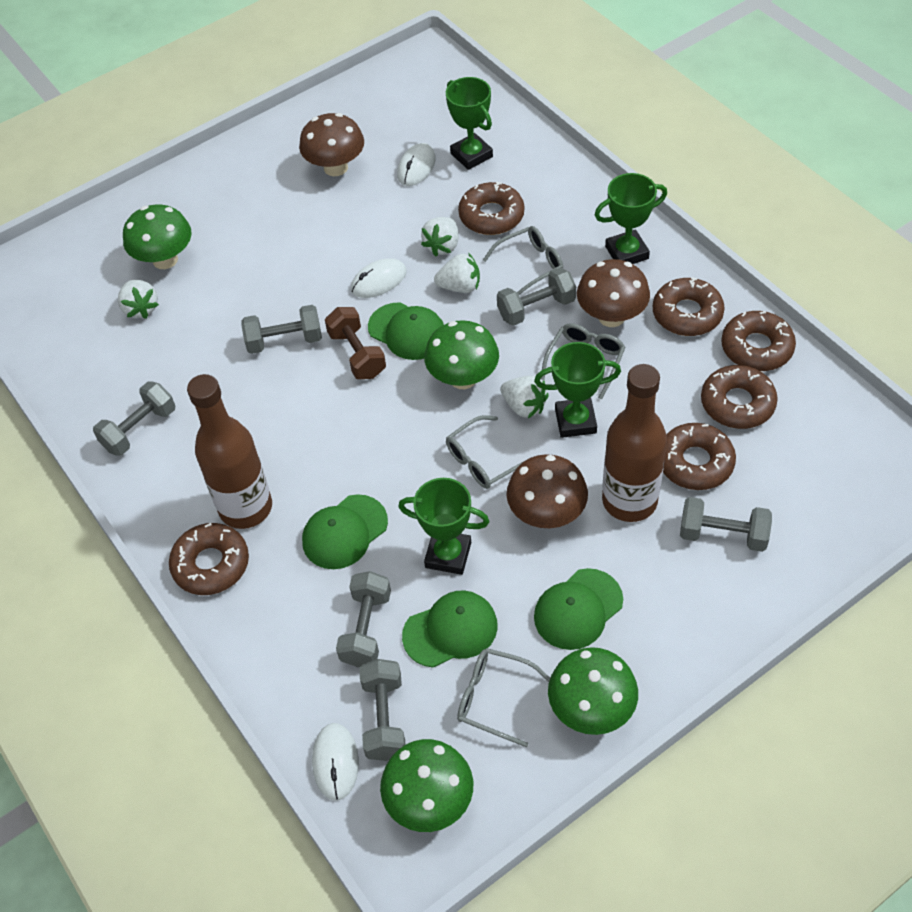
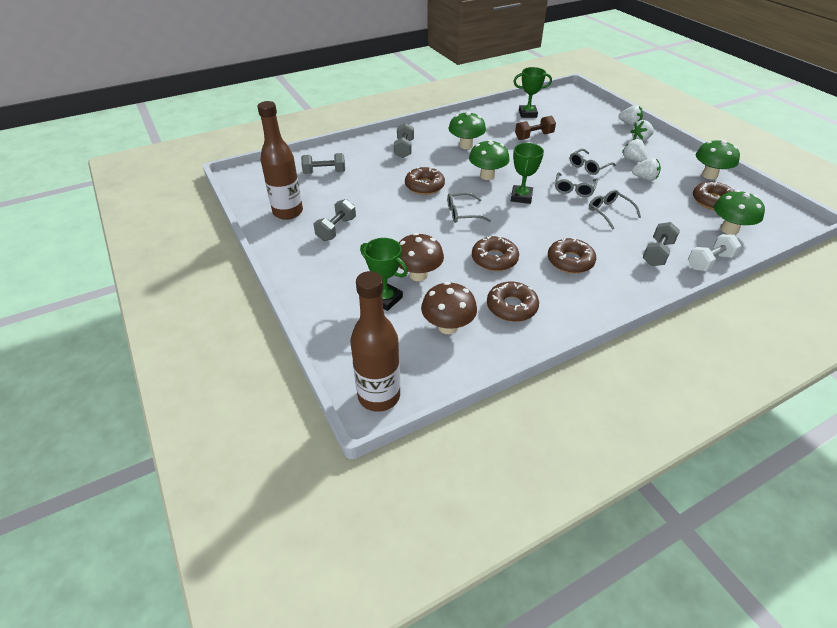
brown donut: 6 -> 5
brown mushroom: 3 -> 2
green cap: 4 -> 0
green trophy: 4 -> 3
grey dumbbell: 6 -> 4
white dumbbell: 0 -> 1
white mouse: 3 -> 0

